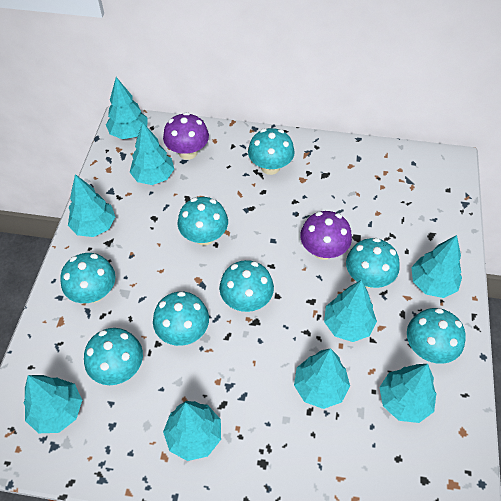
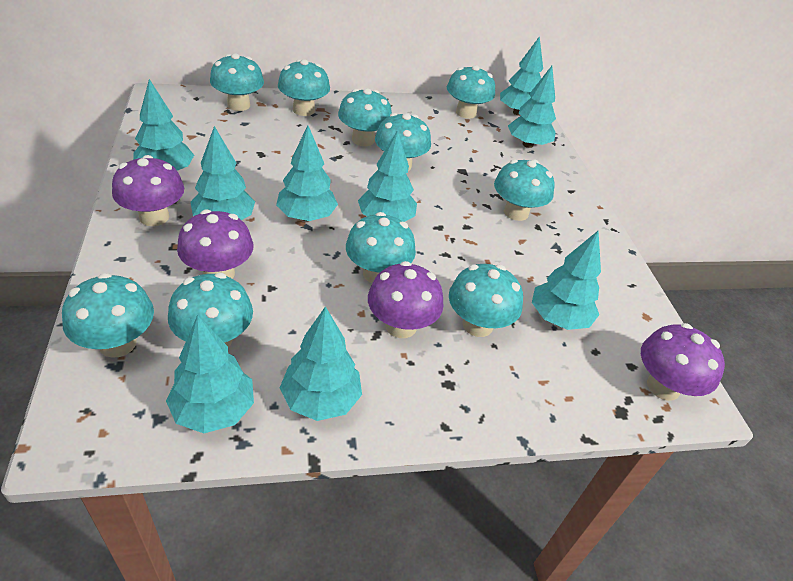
purple mushroom: 2 -> 4
turquoise mushroom: 8 -> 10

